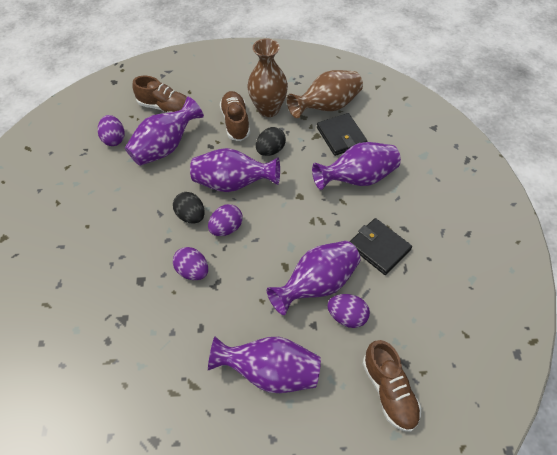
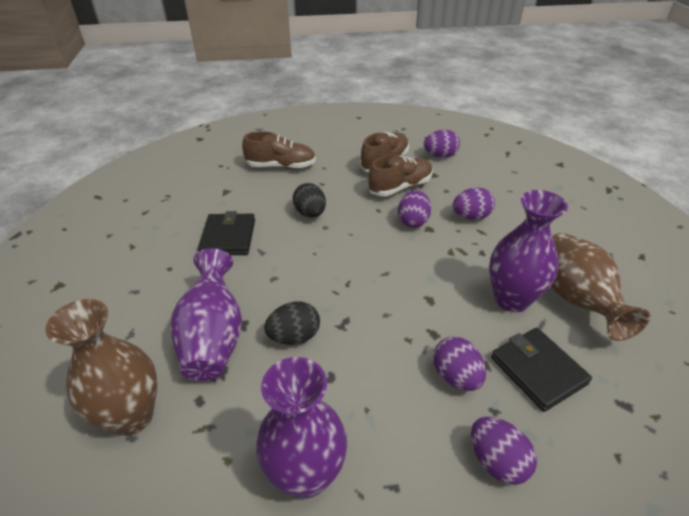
purple egg: 4 -> 5
purple vase: 5 -> 3

